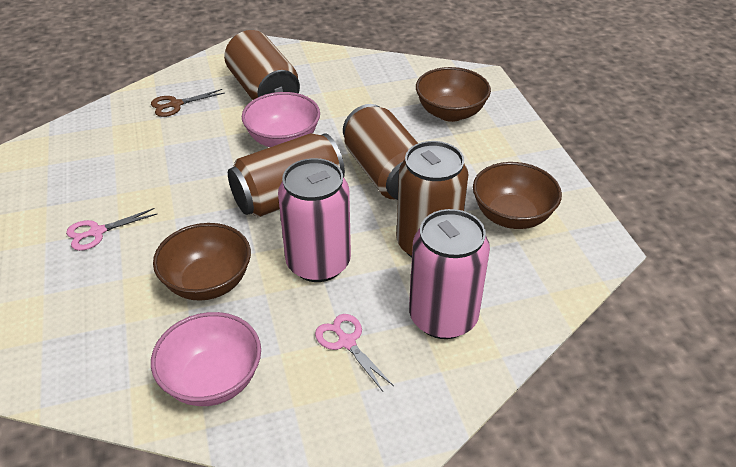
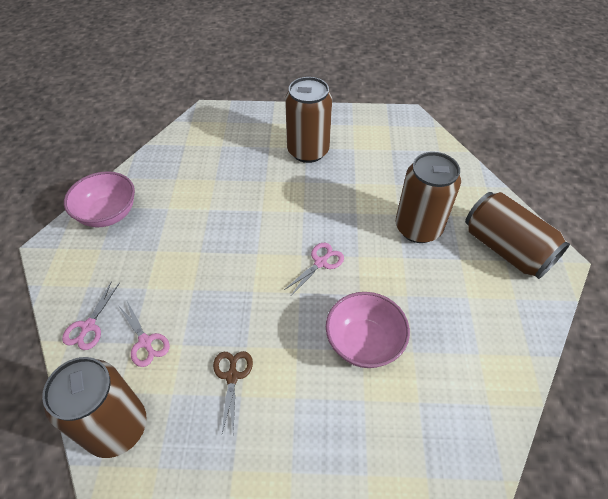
brown bowl: 3 -> 0
pink can: 2 -> 0
pink scissors: 2 -> 3

